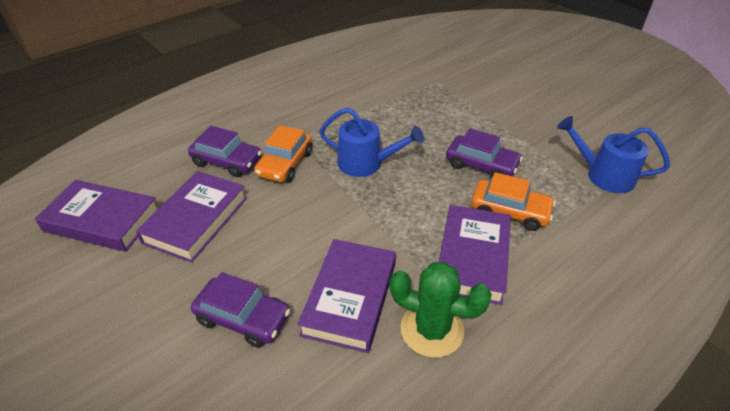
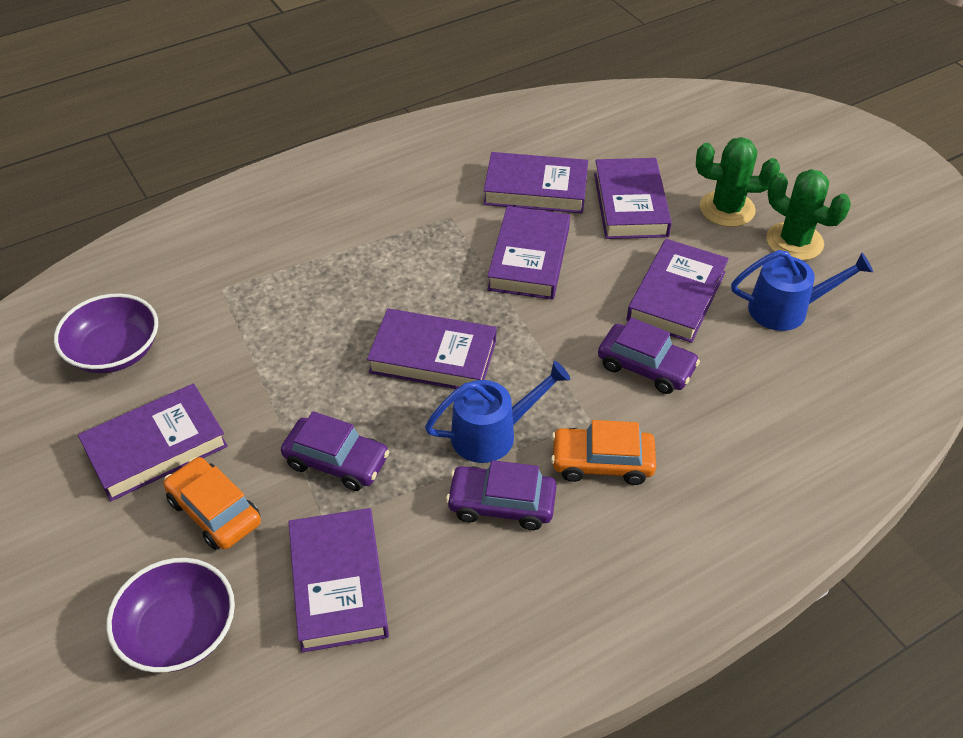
green cactus: 1 -> 2
purple book: 4 -> 7
purple bowl: 0 -> 2

